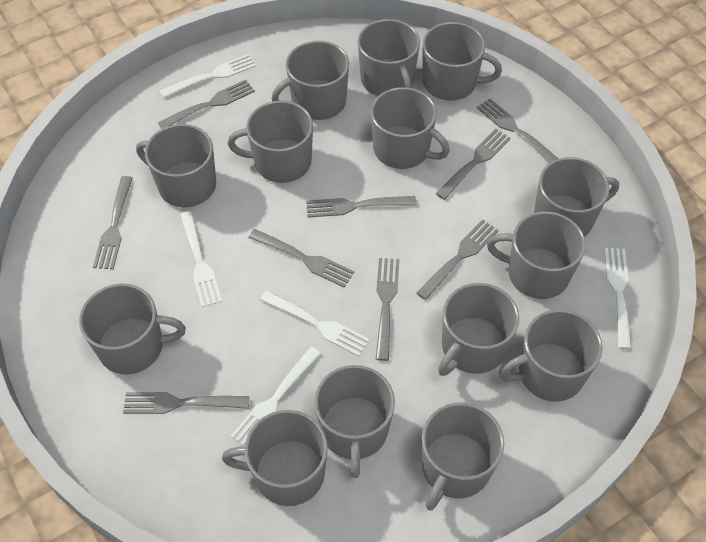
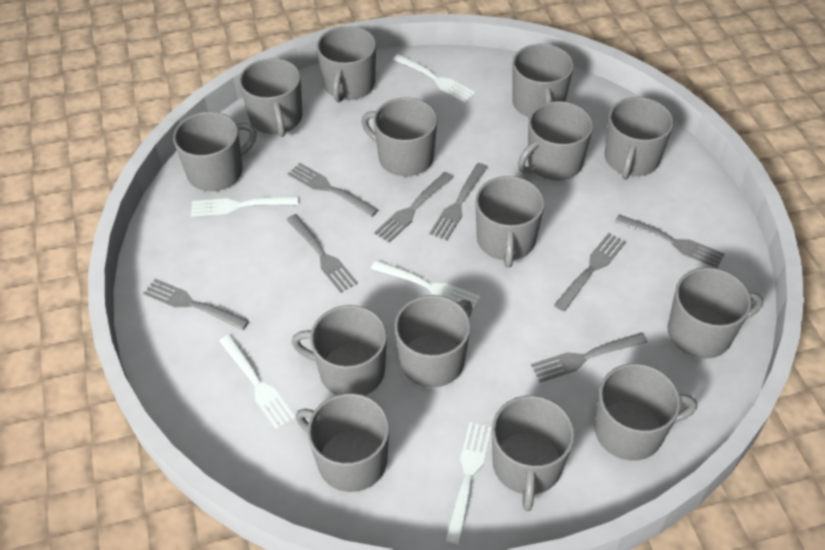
grey fork: 9 -> 8

